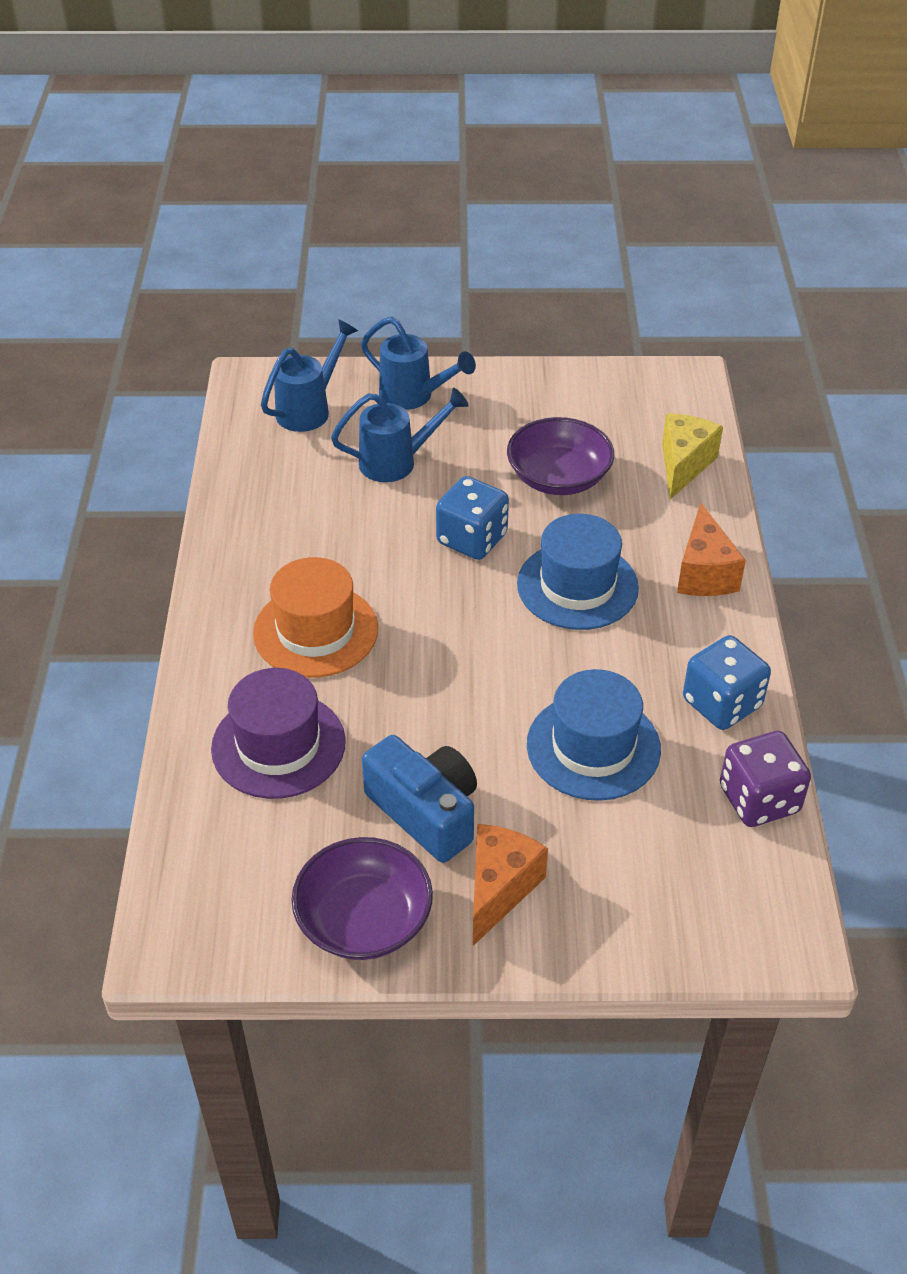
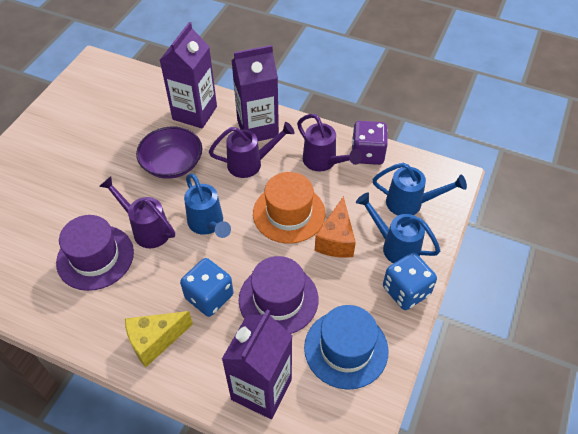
blue camera: 1 -> 0
blue hat: 2 -> 1
orange cheese: 2 -> 1
purple bowl: 2 -> 1
purple carton: 0 -> 3
purple hat: 1 -> 2
purple watering can: 0 -> 3

